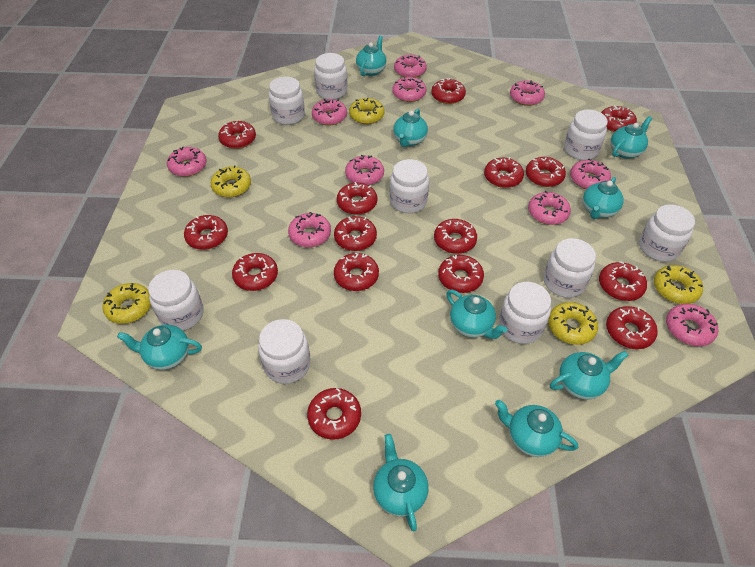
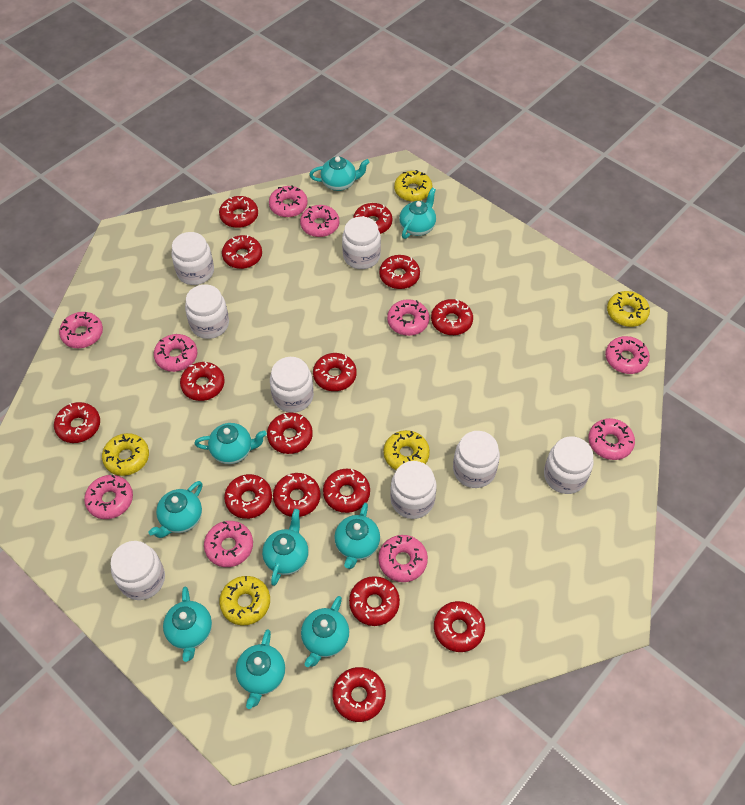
white jar: 9 -> 8

